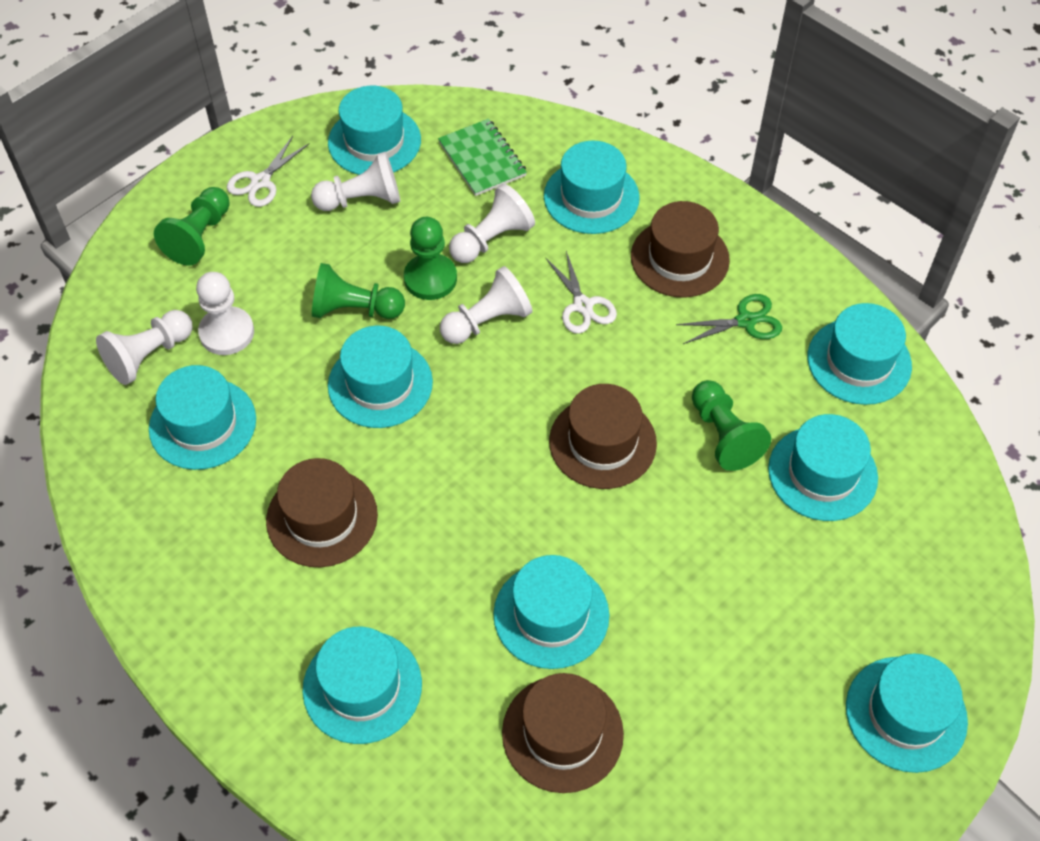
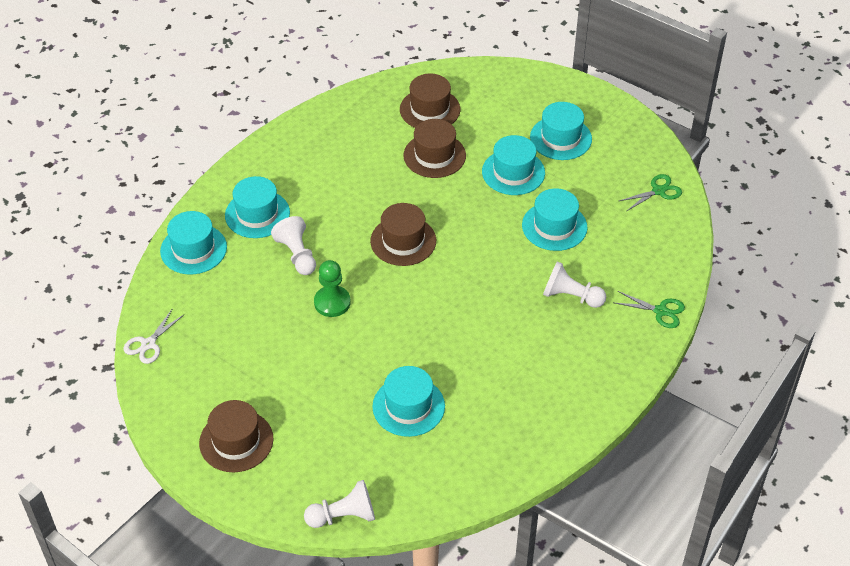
green notebook: 1 -> 0
green pawn: 4 -> 1
green scissors: 1 -> 2
turquoise hat: 9 -> 6
white pawn: 5 -> 3
white scissors: 2 -> 1

